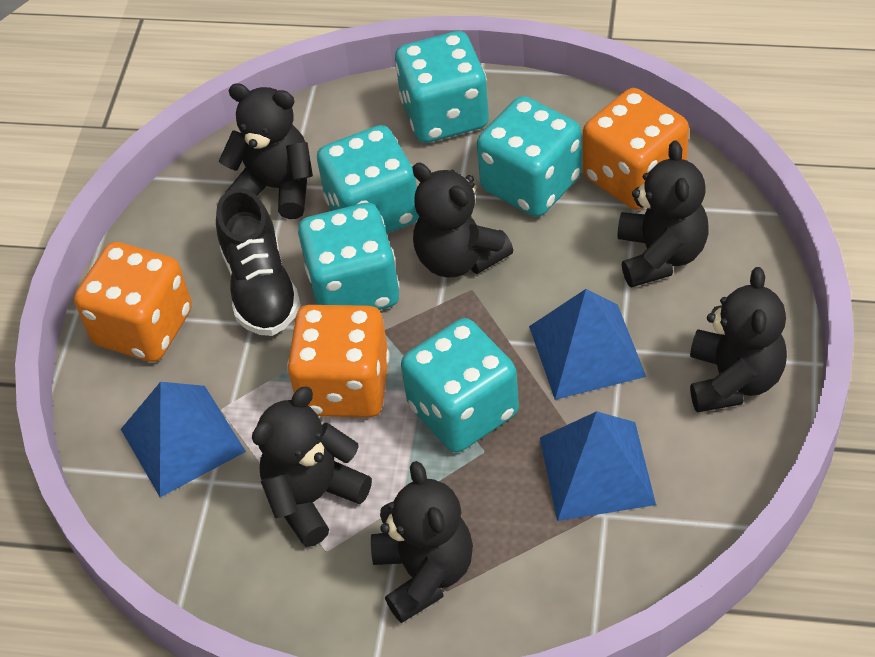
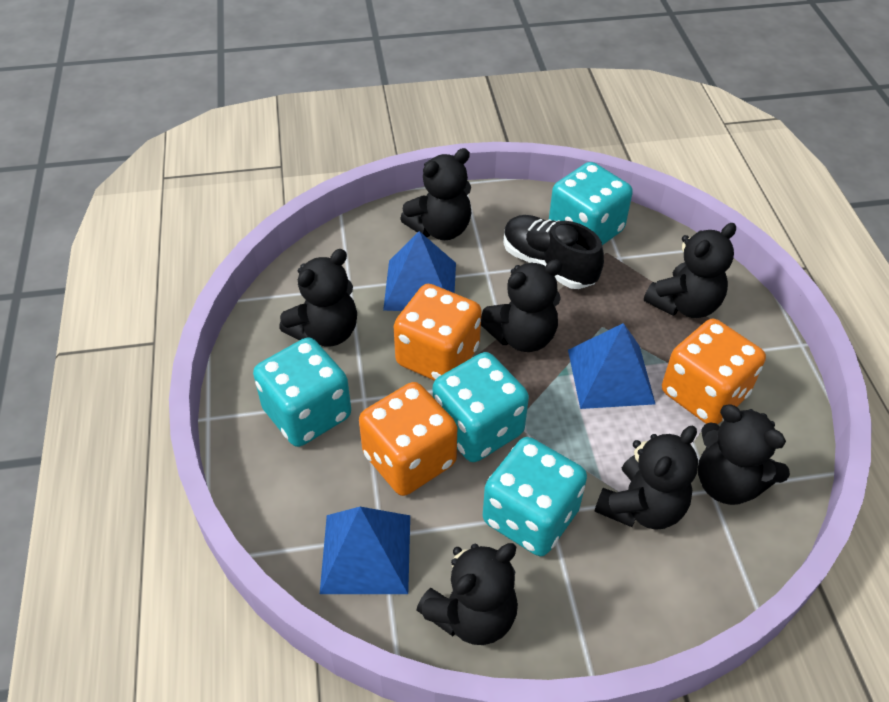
black teddy bear: 6 -> 7
turquoise dice: 5 -> 4

